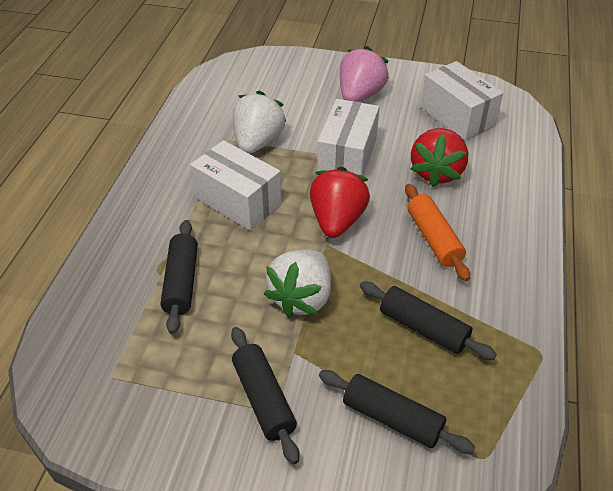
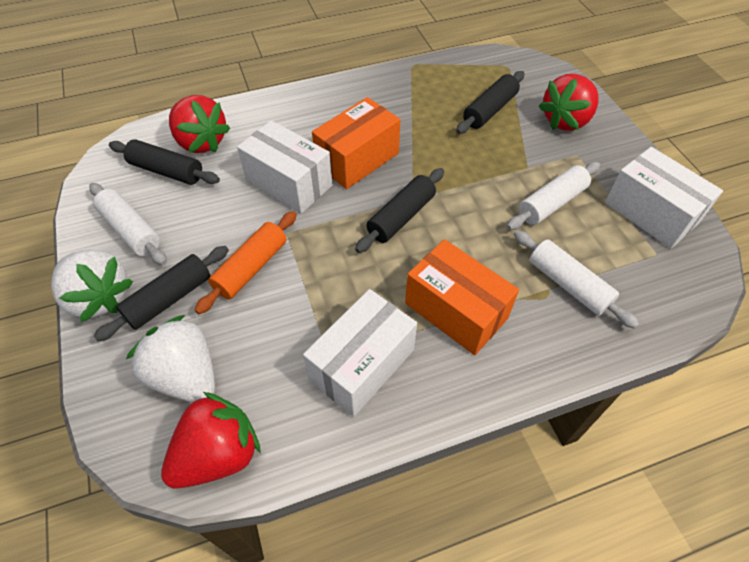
orange box: 0 -> 2
pink strawberry: 1 -> 0
red strawberry: 2 -> 3
white rolling pin: 0 -> 3

